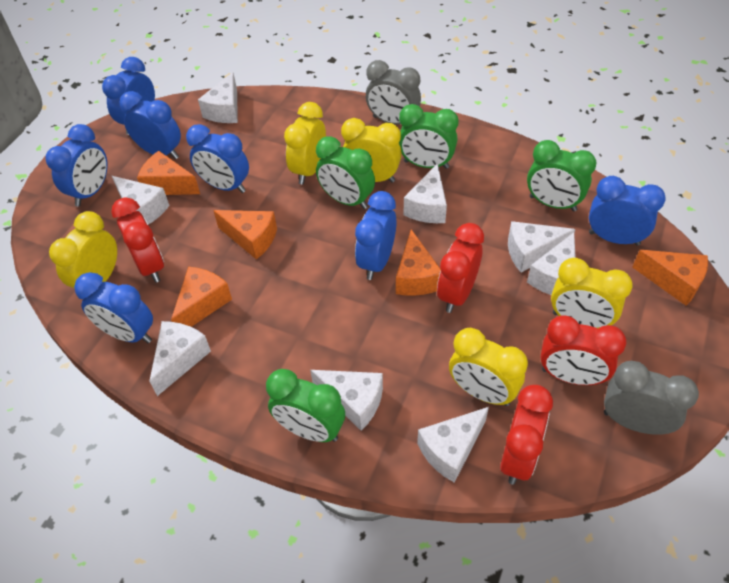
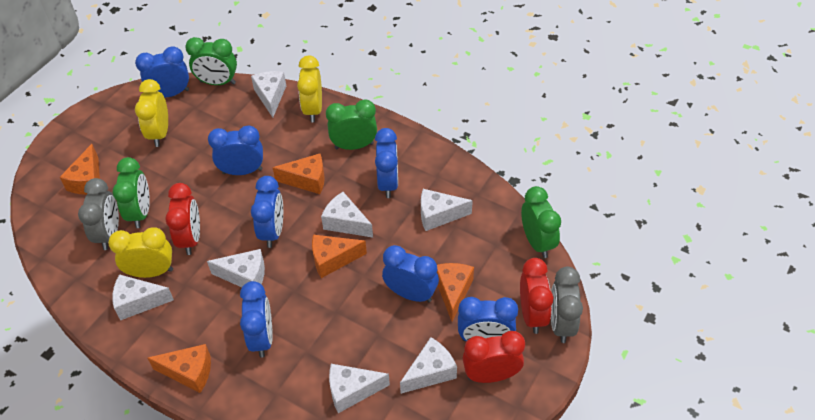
red clock: 4 -> 3
white cheese: 8 -> 7
yellow clock: 5 -> 3

